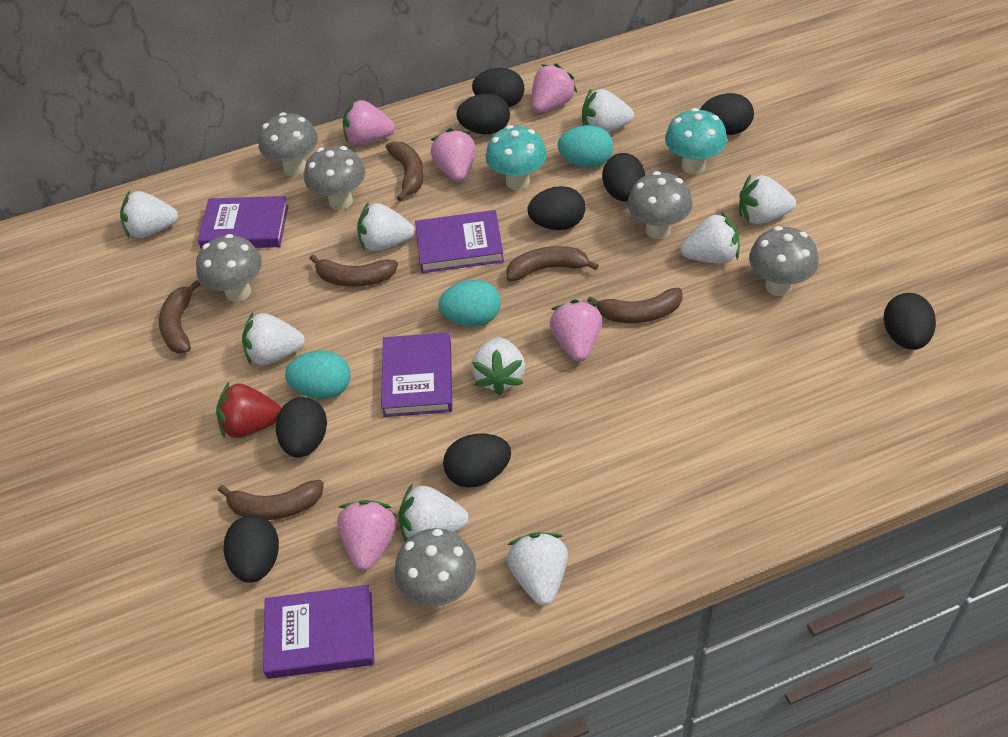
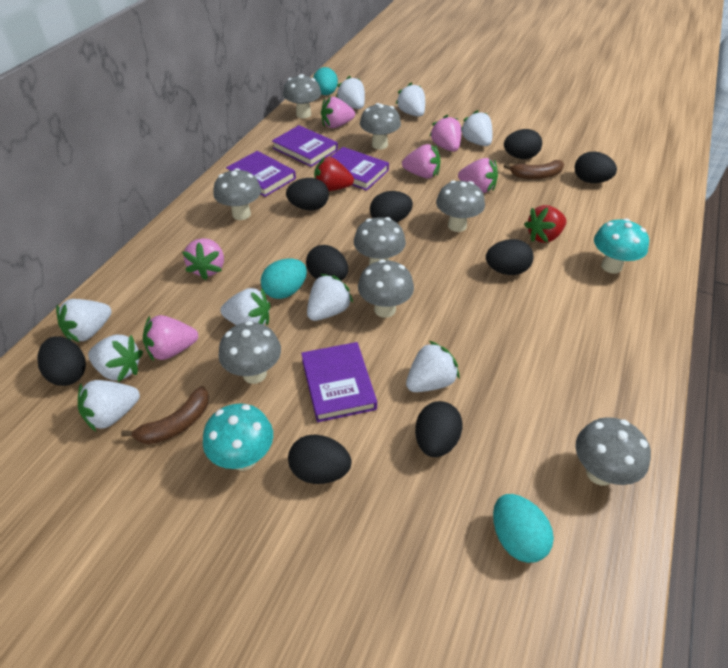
brown banana: 6 -> 2
grey mushroom: 6 -> 8
pink strawberry: 5 -> 6
red strawberry: 1 -> 2

